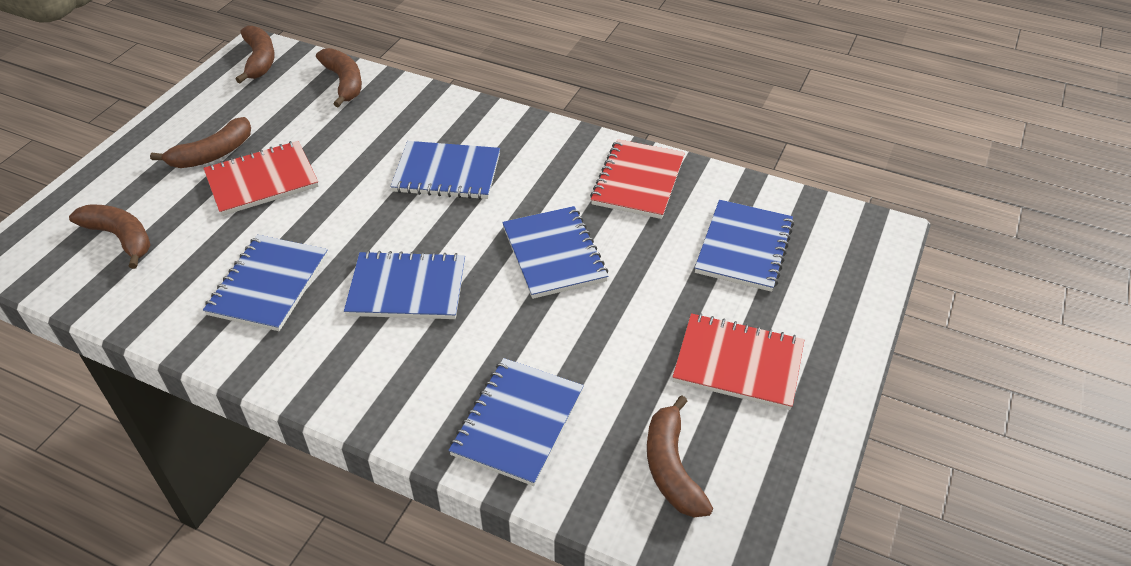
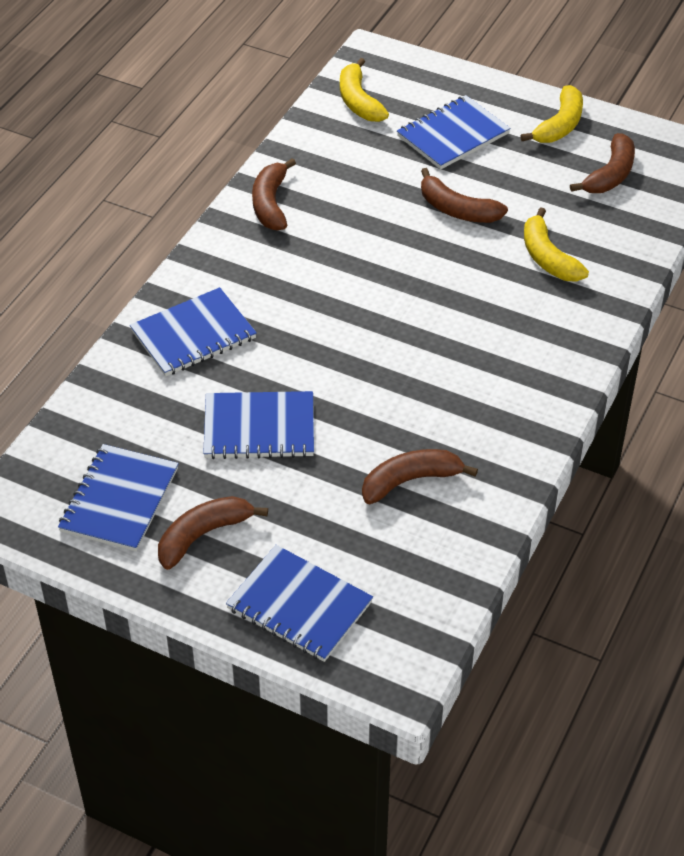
blue notebook: 6 -> 5
red notebook: 3 -> 0
yellow banana: 0 -> 3

